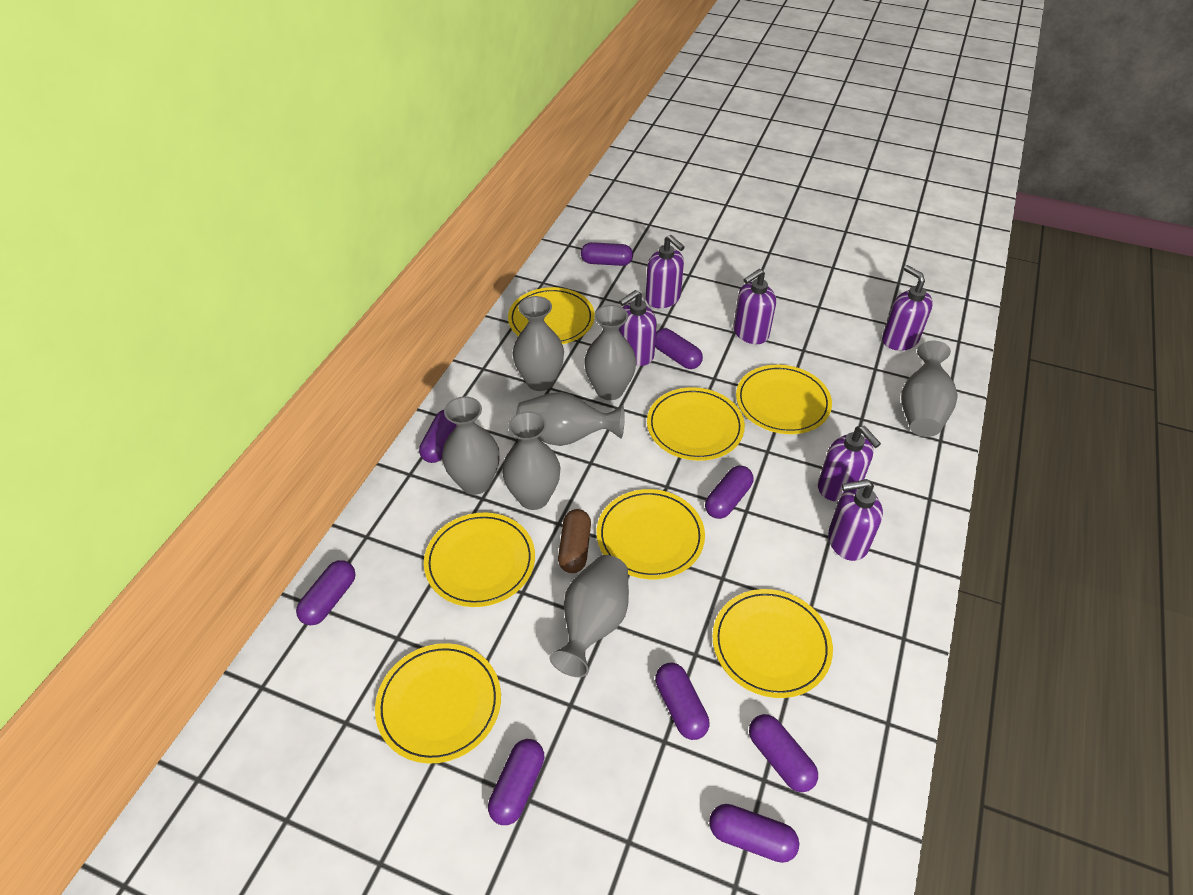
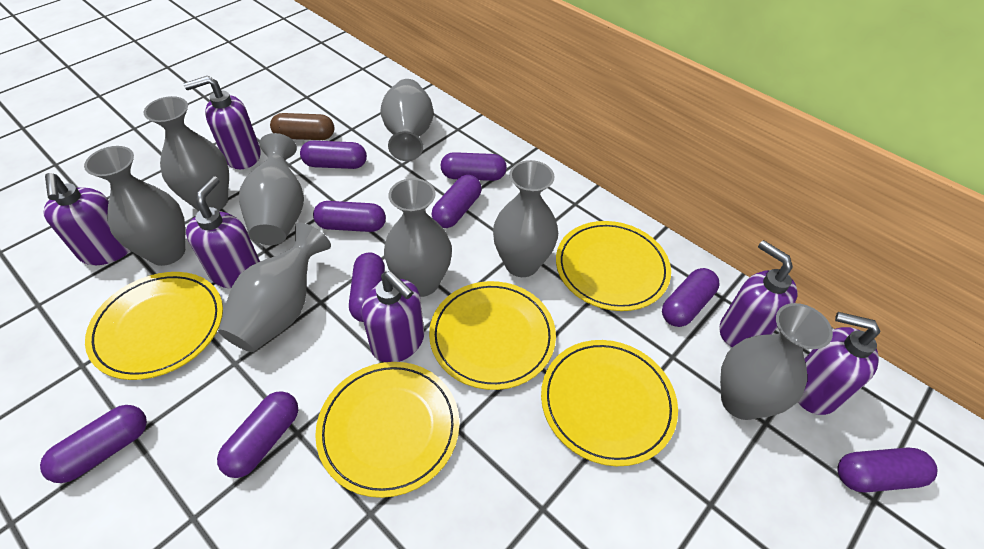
grey vase: 7 -> 8
yellow plate: 7 -> 5

